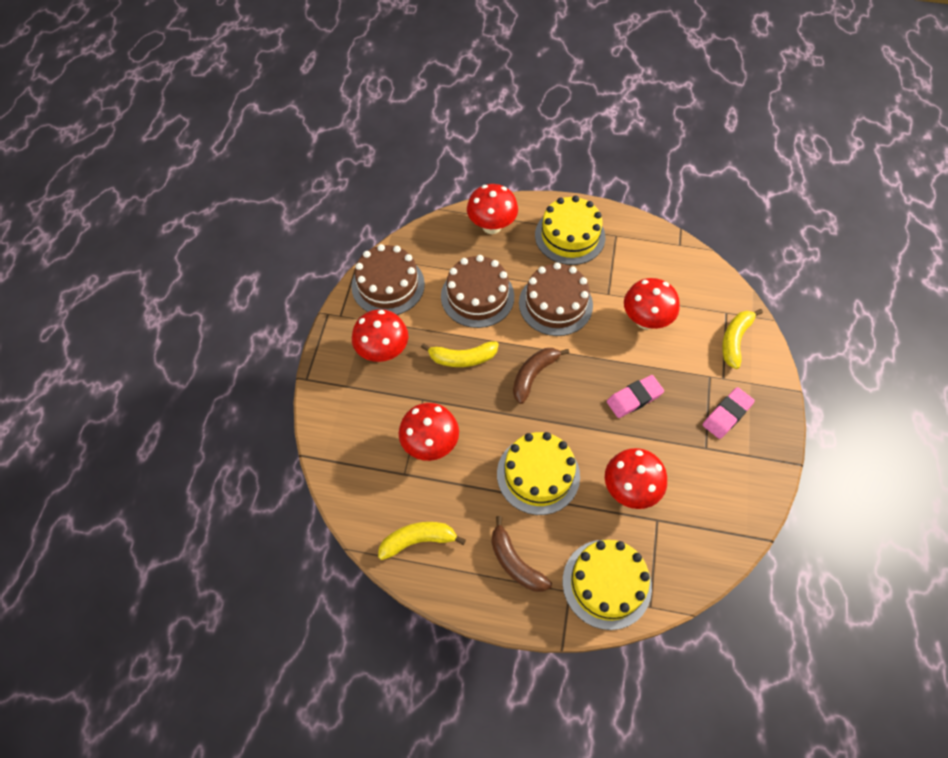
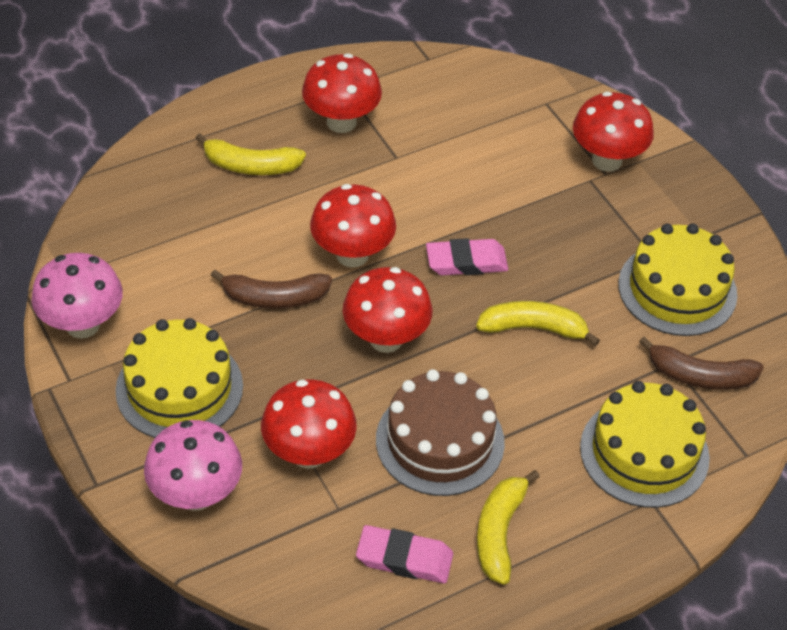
brown cake: 3 -> 1
pink mushroom: 0 -> 2

